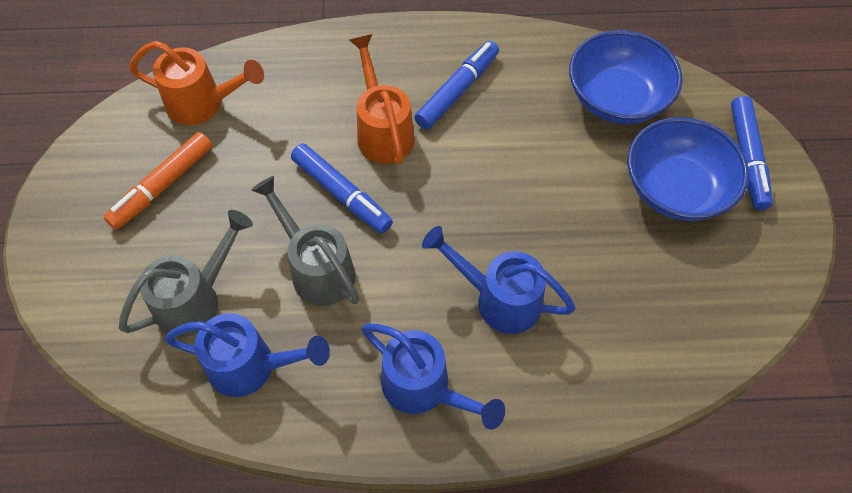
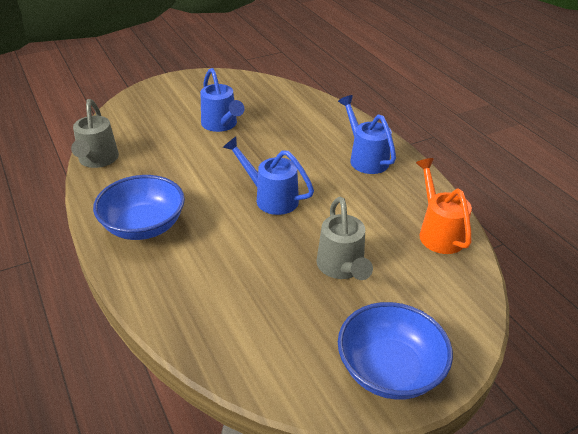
blue marker: 3 -> 0
orange marker: 1 -> 0
orange watering can: 2 -> 1

